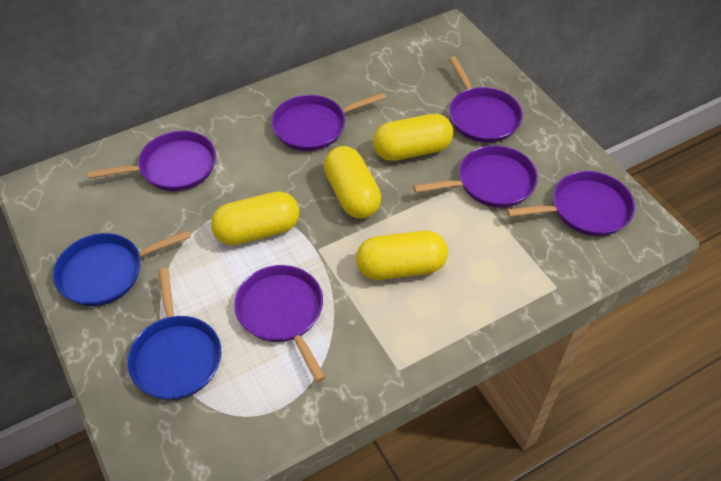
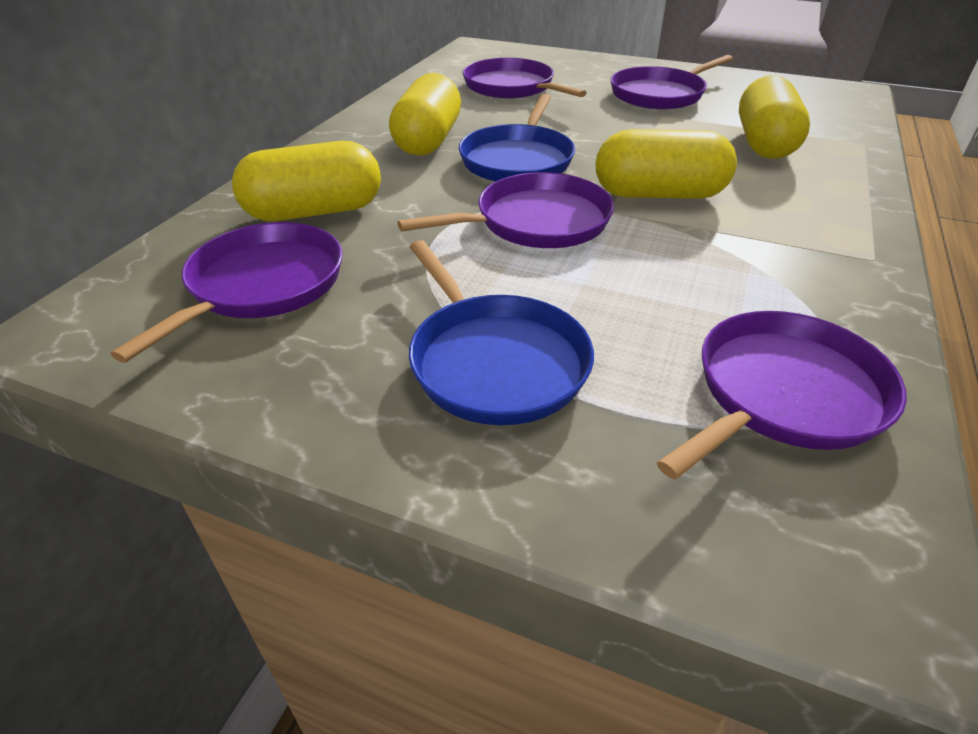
purple pan: 6 -> 5

